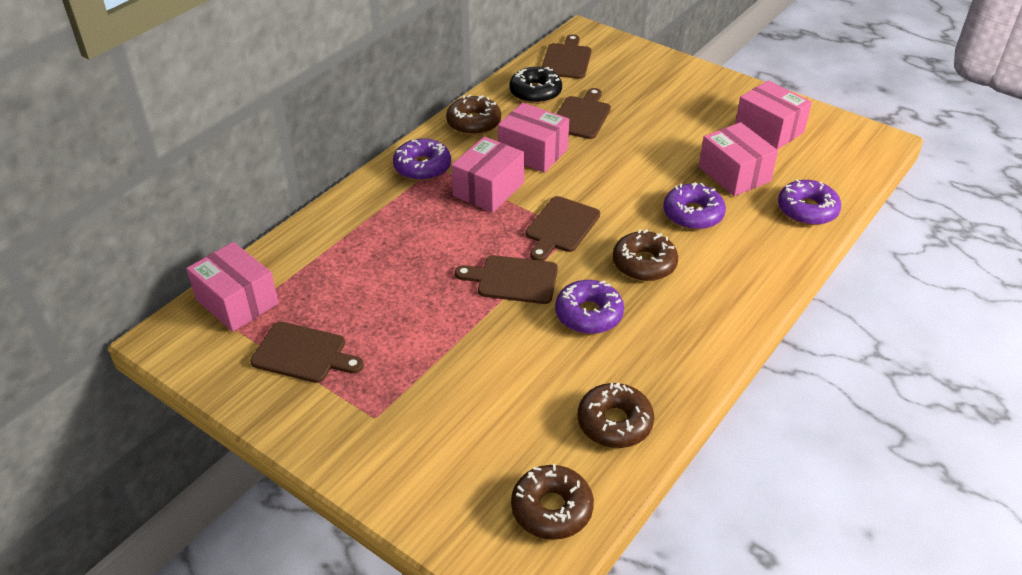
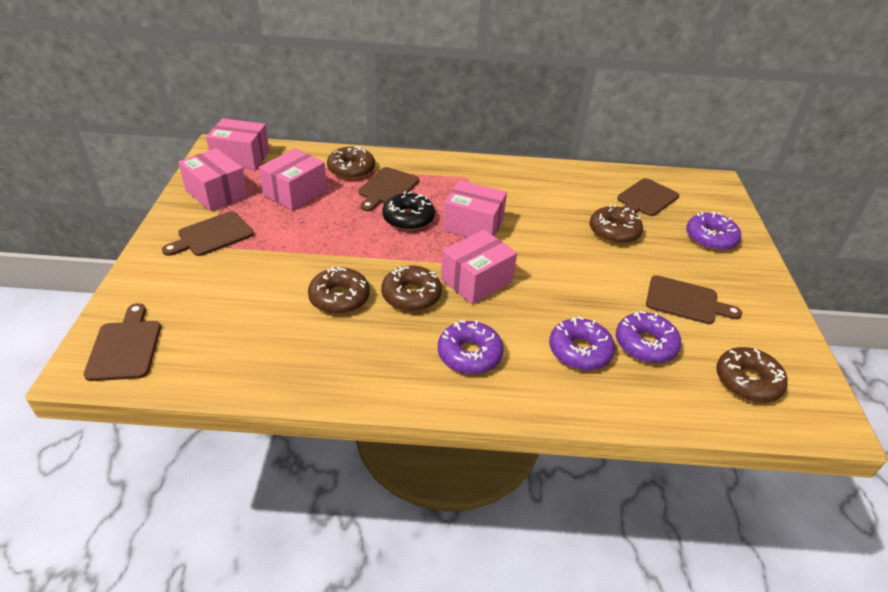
brown donut: 4 -> 5

